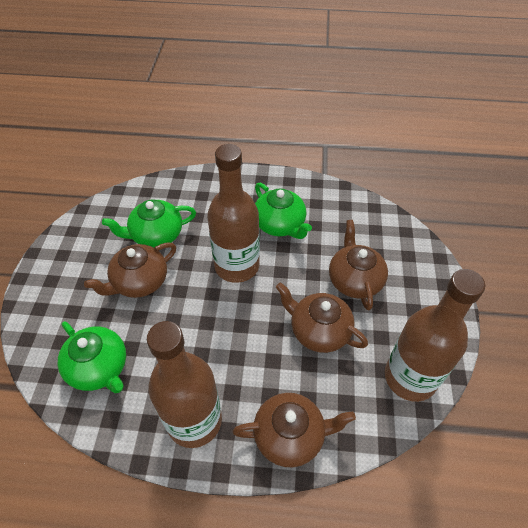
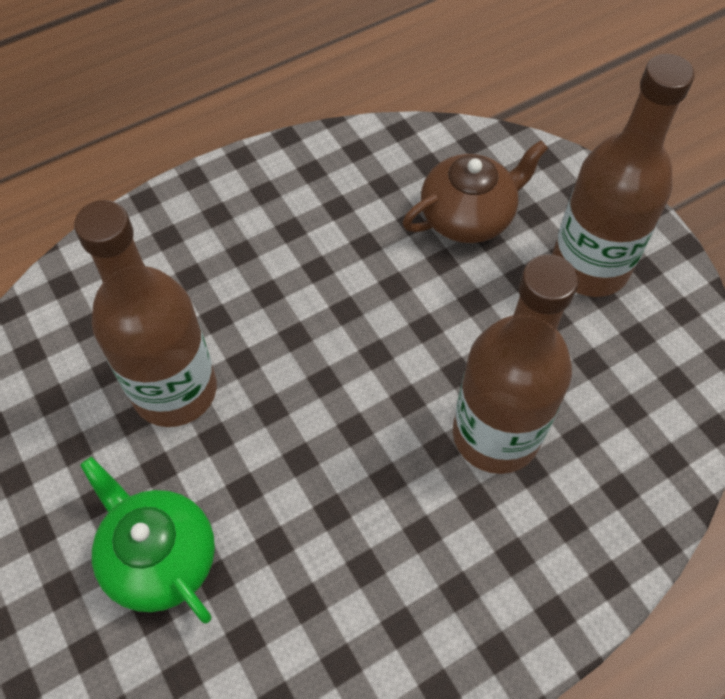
brown teapot: 4 -> 1
green teapot: 3 -> 1

